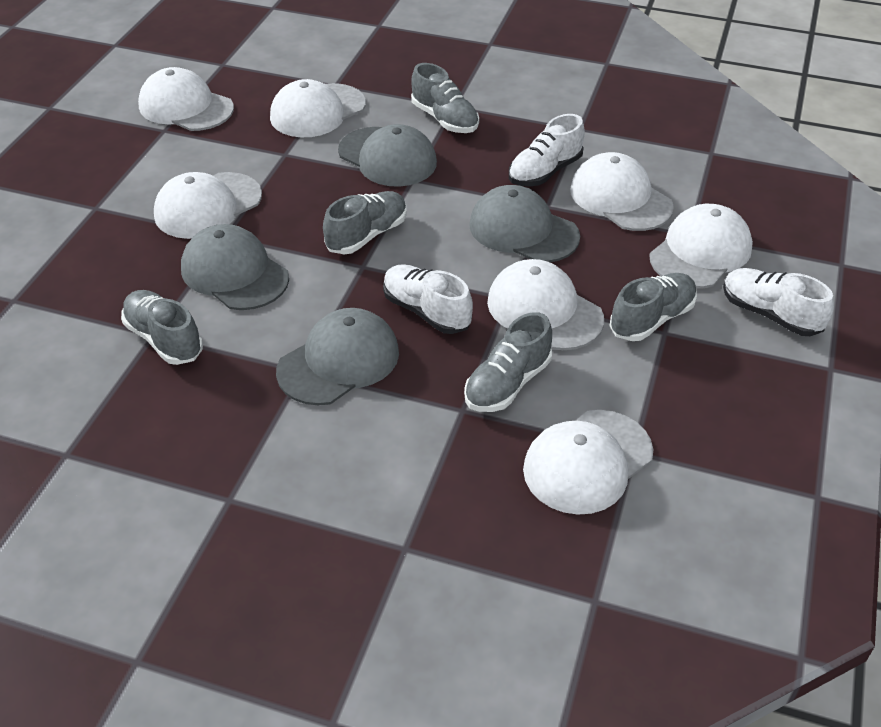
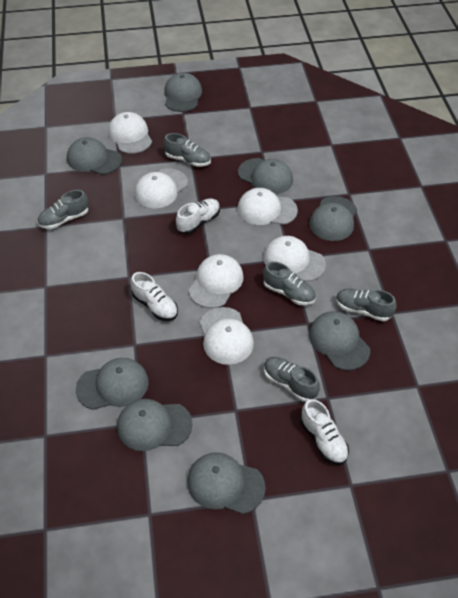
grey cap: 4 -> 8
white cap: 7 -> 6

